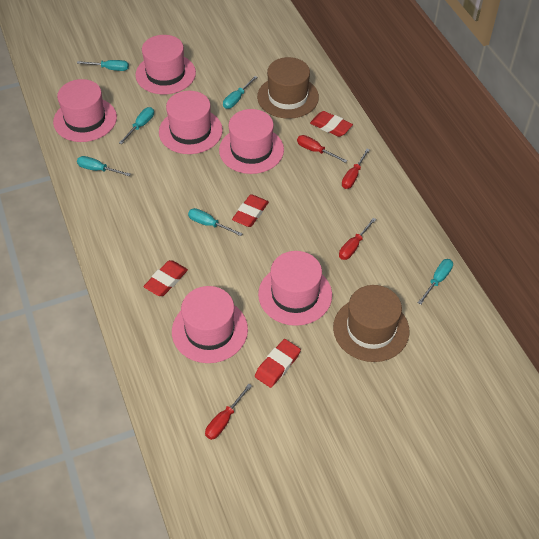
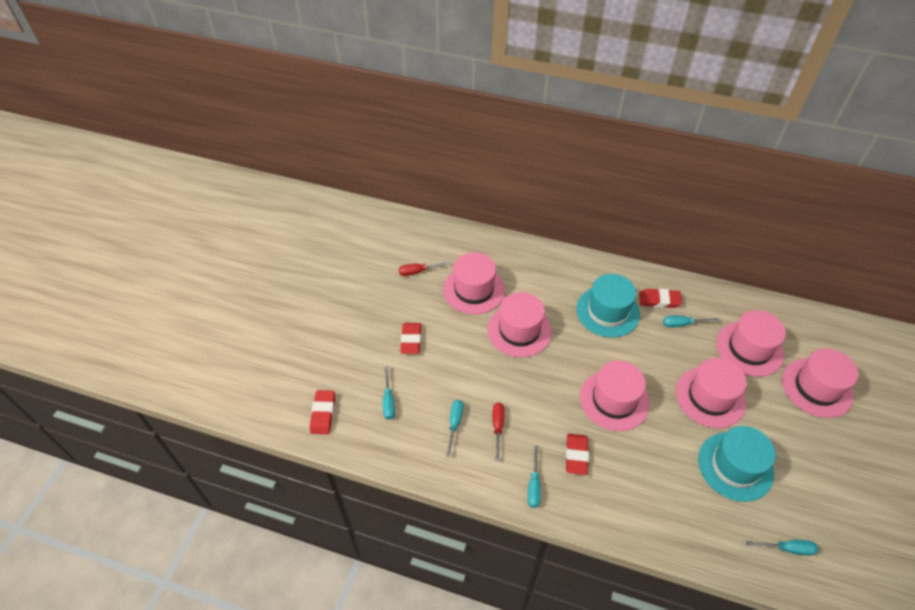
brown hat: 2 -> 0
red screwdriver: 4 -> 2
turquoise hat: 0 -> 2
turquoise screwdriver: 6 -> 5

